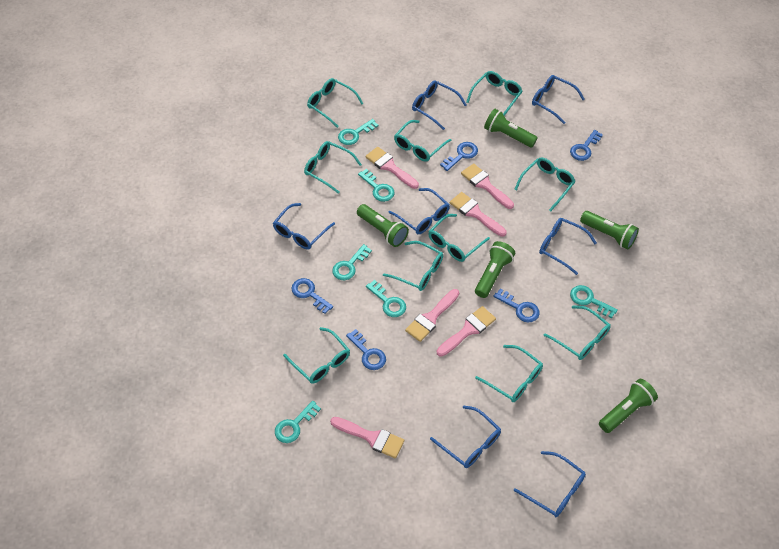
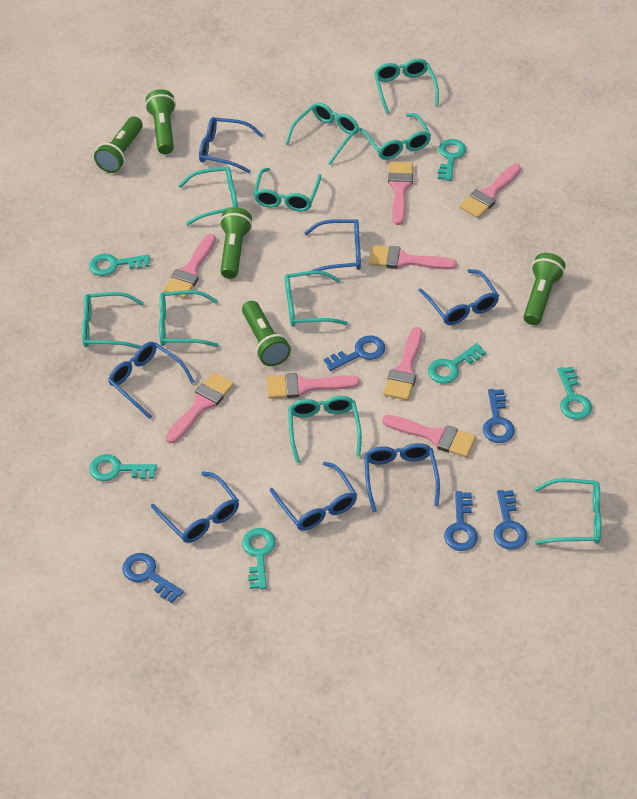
pink brush: 6 -> 8

